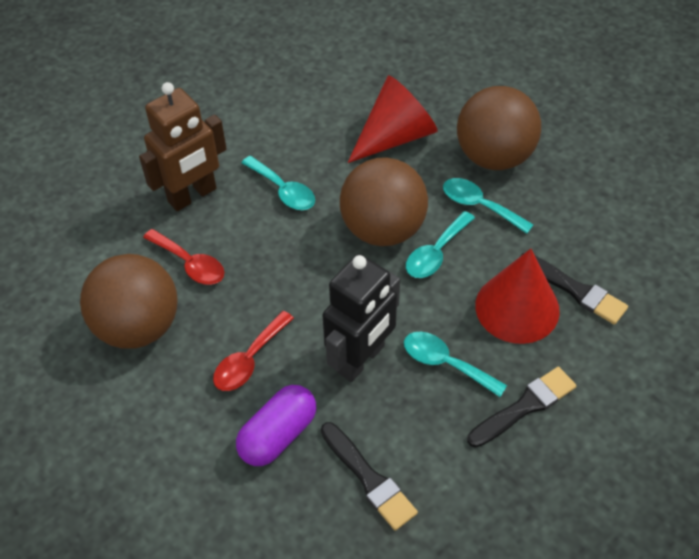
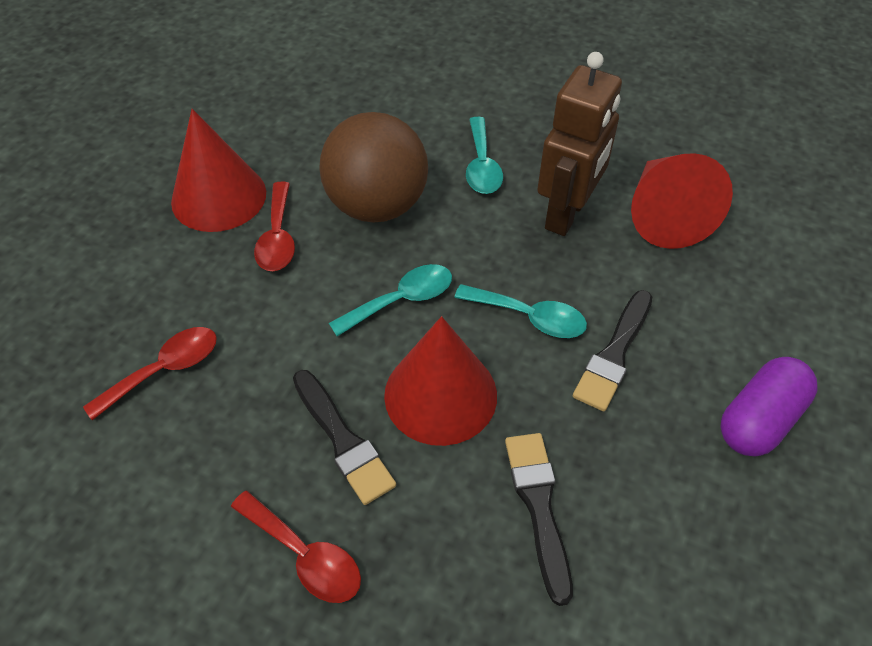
black robot: 1 -> 0
brown ball: 3 -> 1
red cone: 2 -> 3
red spoon: 2 -> 3
turquoise spoon: 4 -> 3

